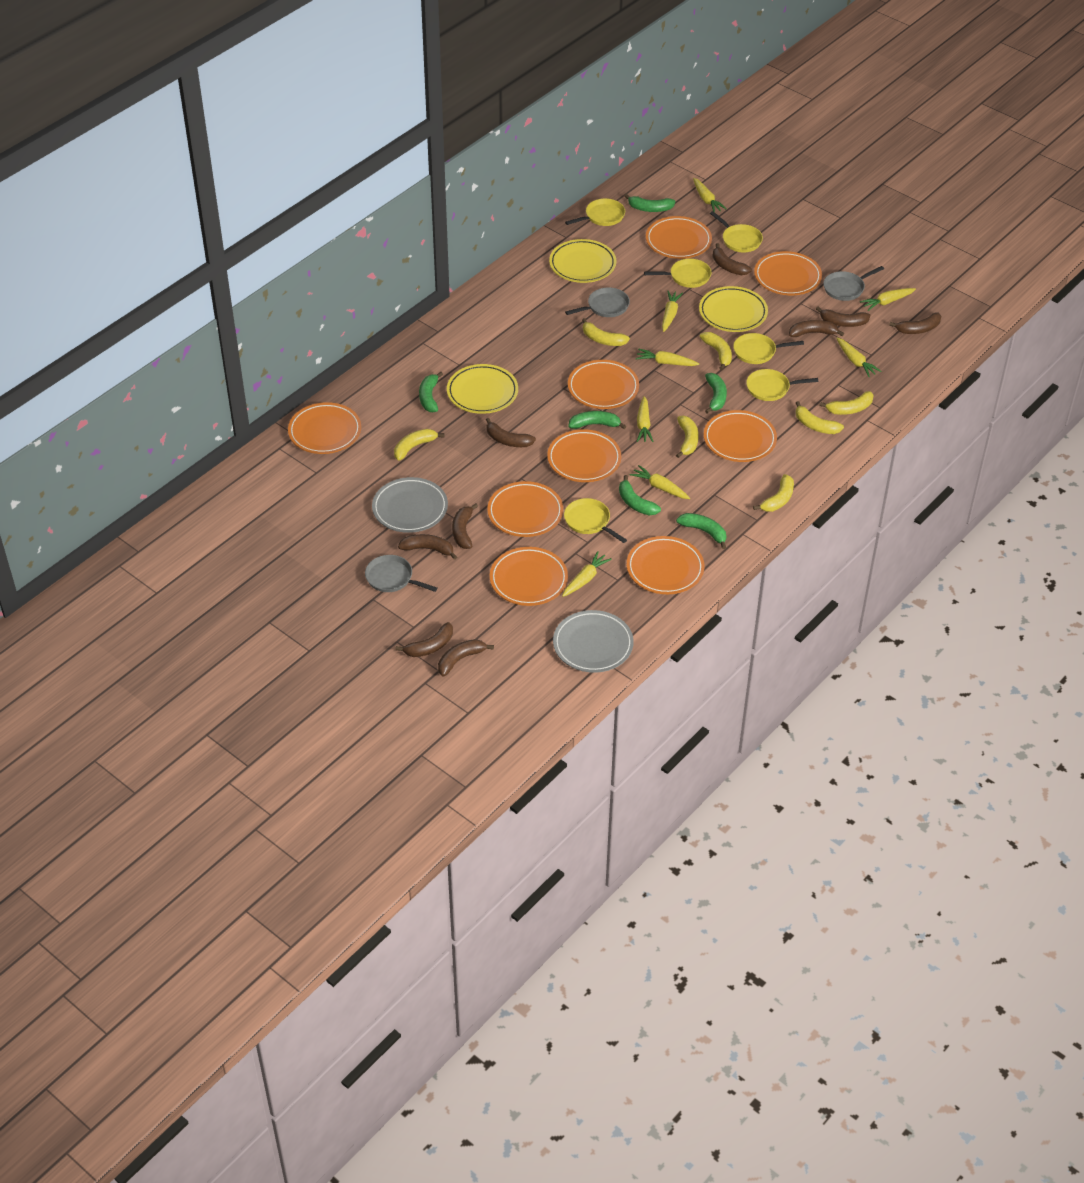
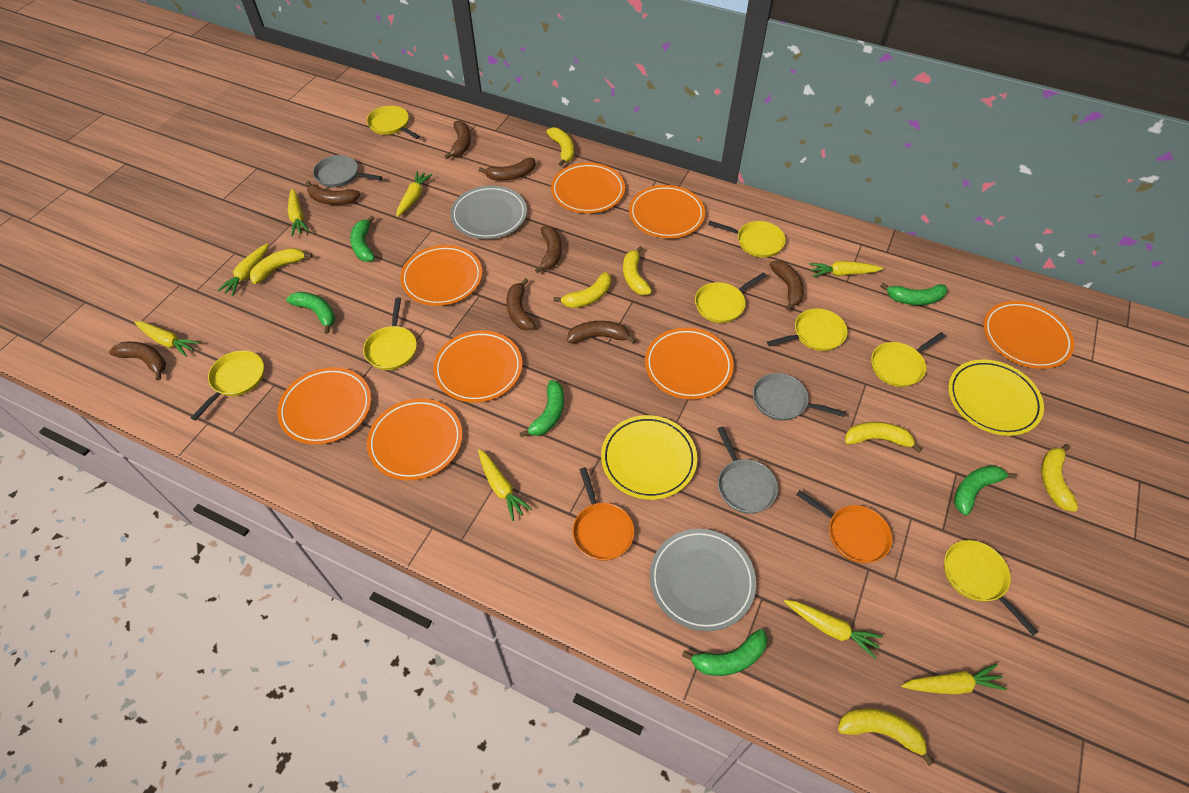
brown banana: 9 -> 8
orange pan: 0 -> 2
orange plate: 9 -> 8
yellow pan: 6 -> 8
yellow plate: 3 -> 2

